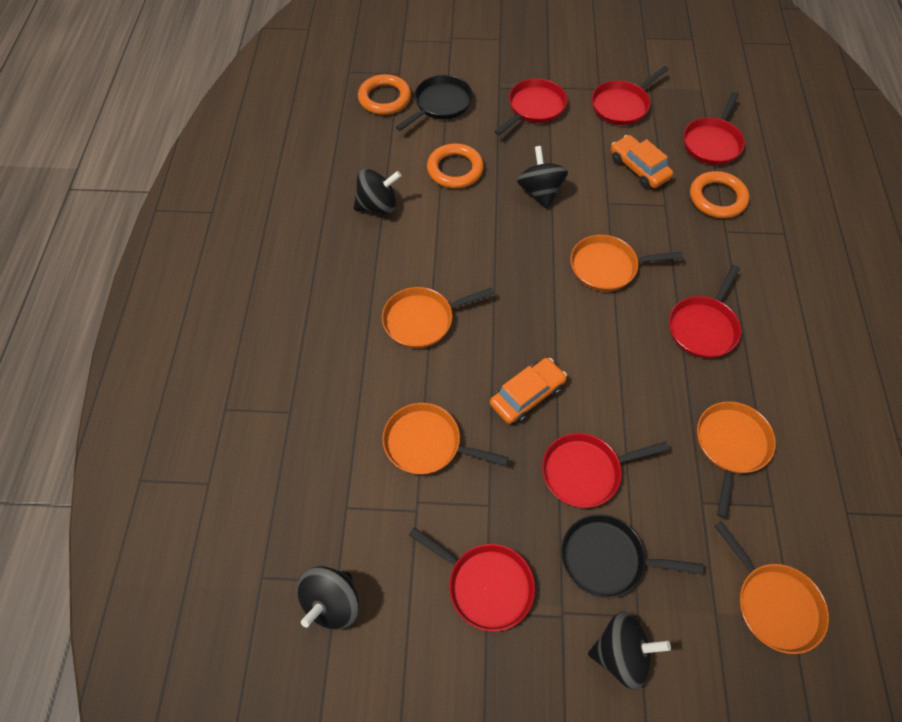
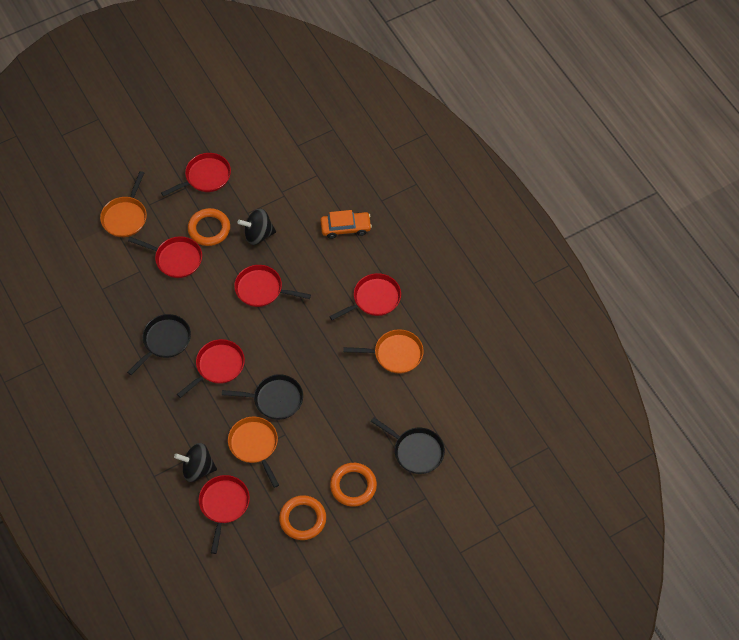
black pan: 2 -> 3
black spinning top: 4 -> 2
orange car: 2 -> 1
orange pan: 5 -> 3

